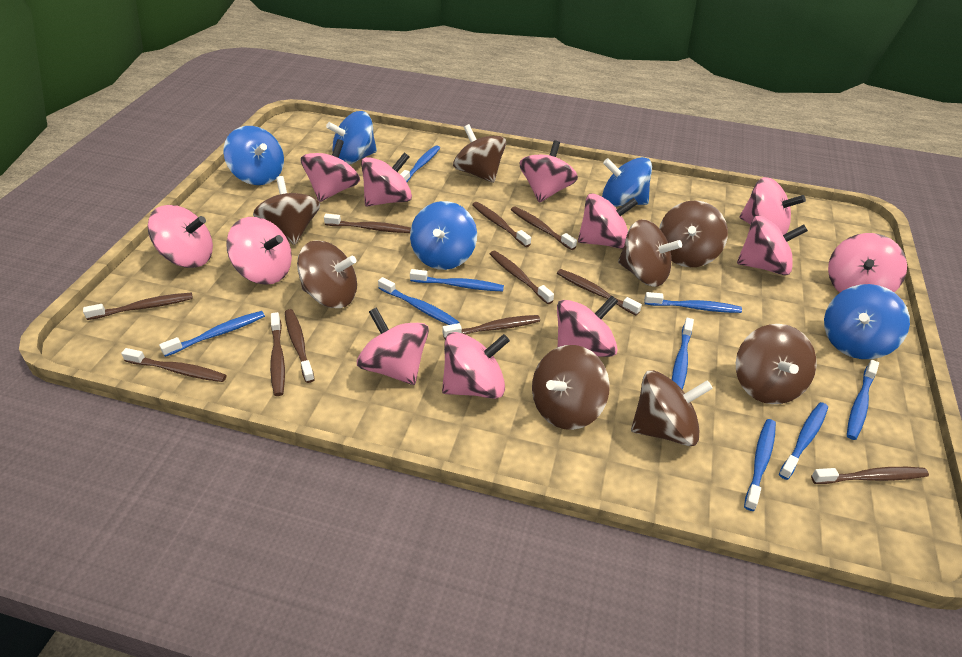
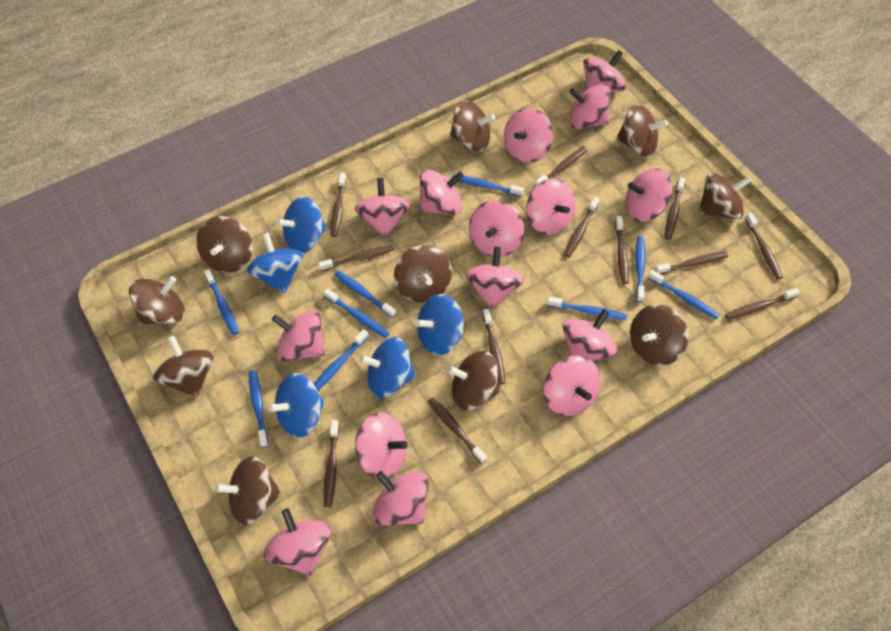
brown spinning top: 8 -> 10
brown toothbrush: 11 -> 12
pink spinning top: 12 -> 15

